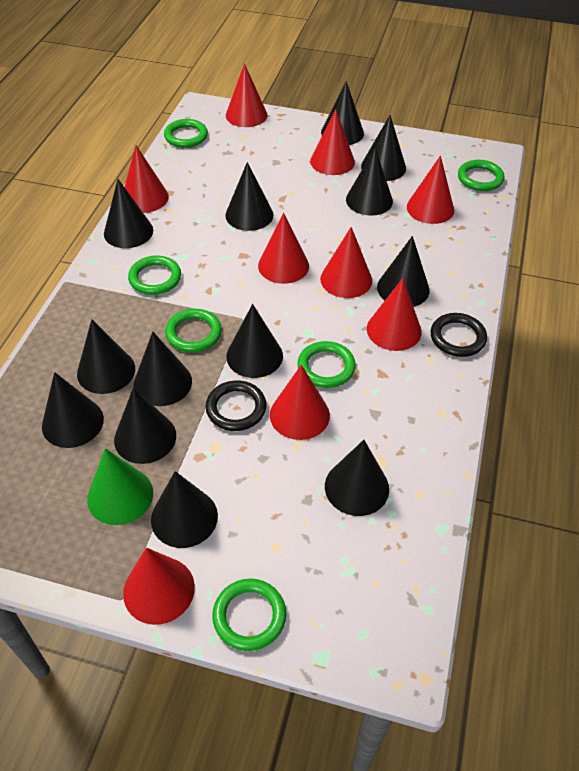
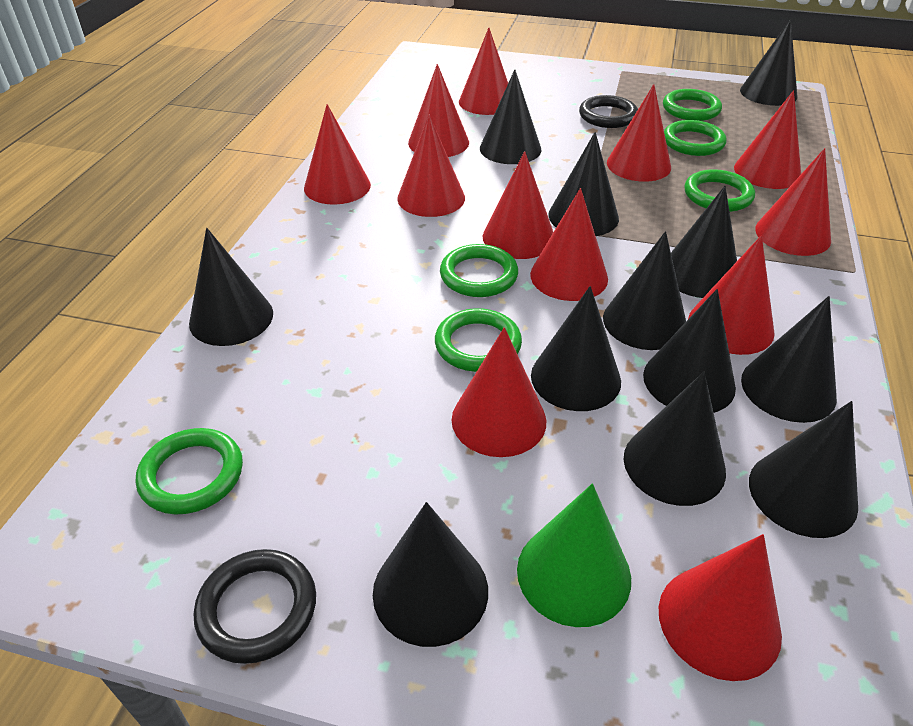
black cone: 13 -> 12
red cone: 9 -> 12

